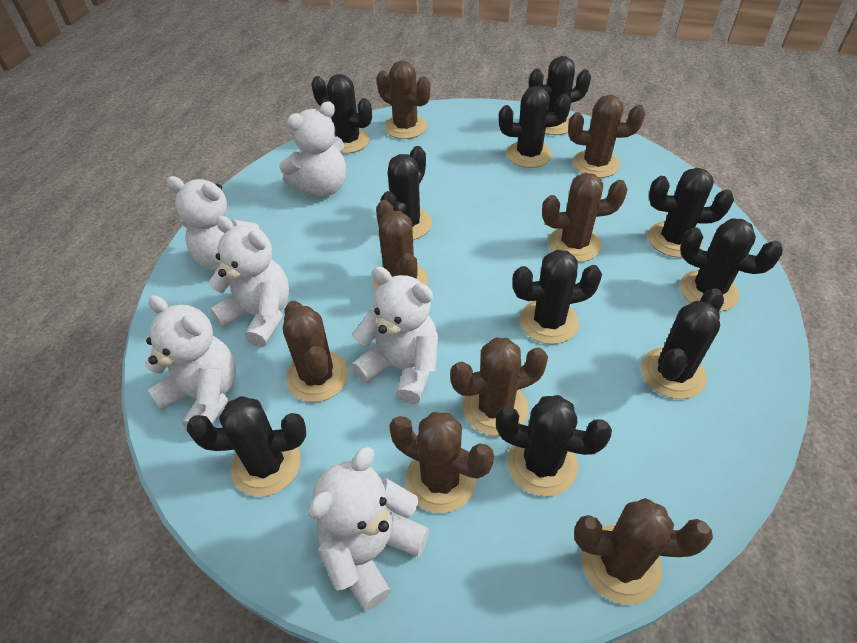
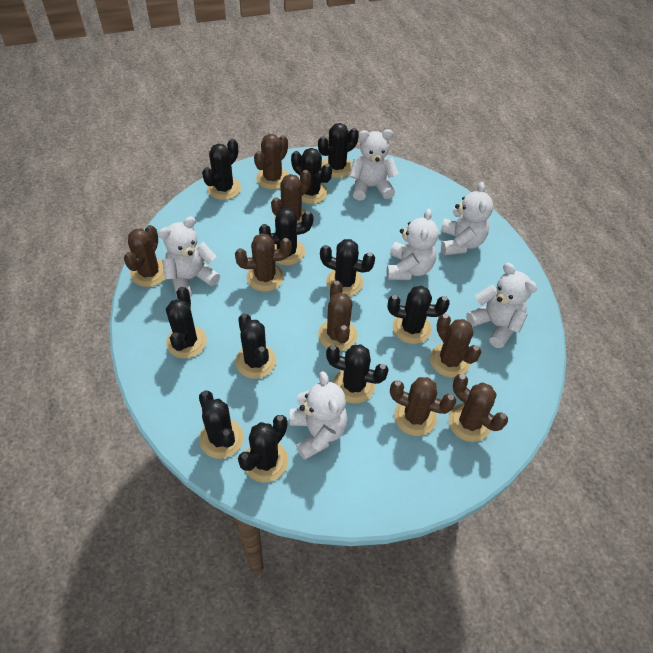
black cactus: 10 -> 11

